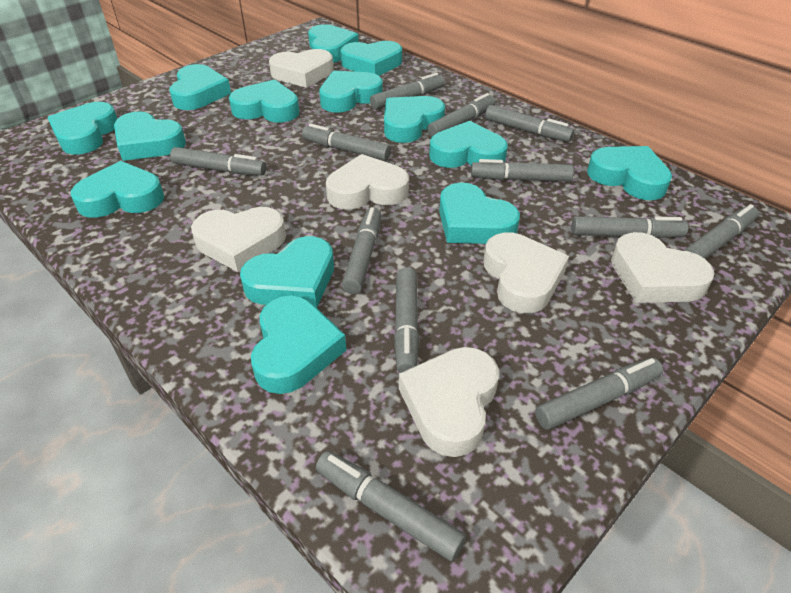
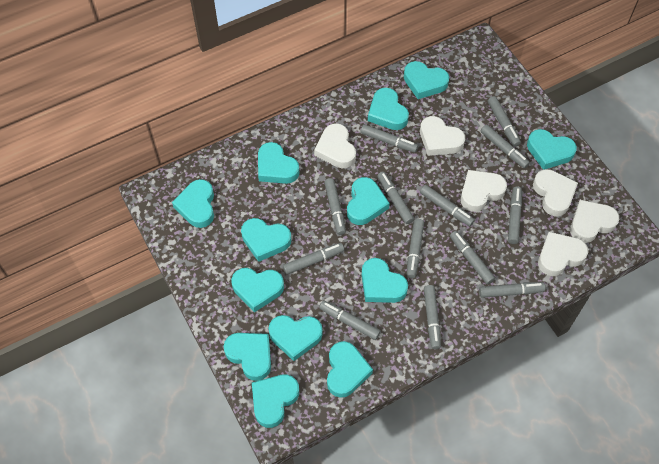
grey marker: 12 -> 13
turquoise heart: 14 -> 13

